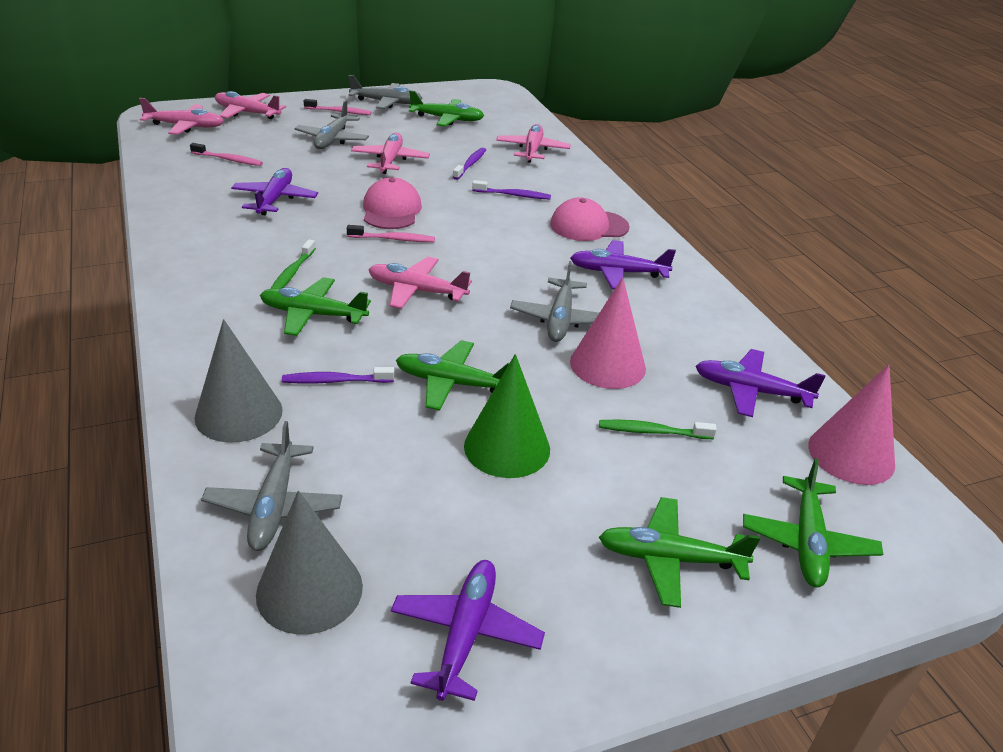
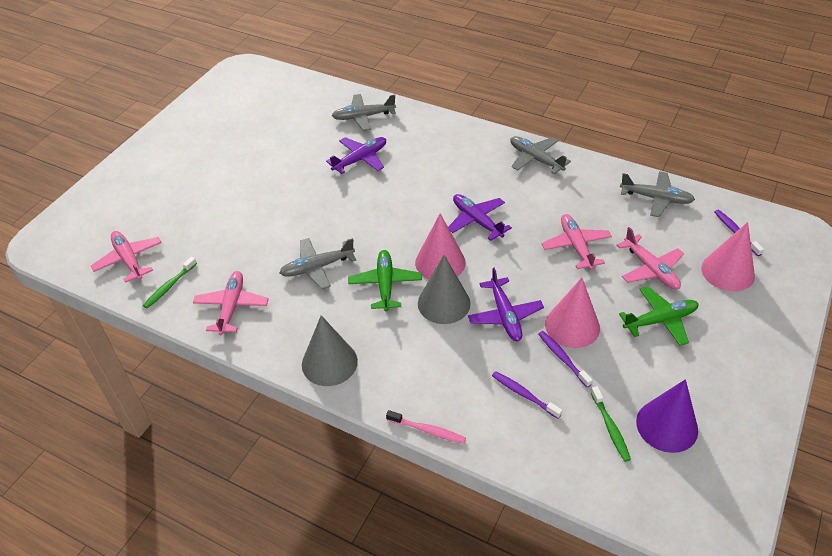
green cone: 1 -> 0
green plane: 5 -> 2
pink cap: 2 -> 0
pink cone: 2 -> 3
pink plane: 5 -> 4
pink toothbrush: 3 -> 1
purple cone: 0 -> 1
purple plane: 4 -> 3

